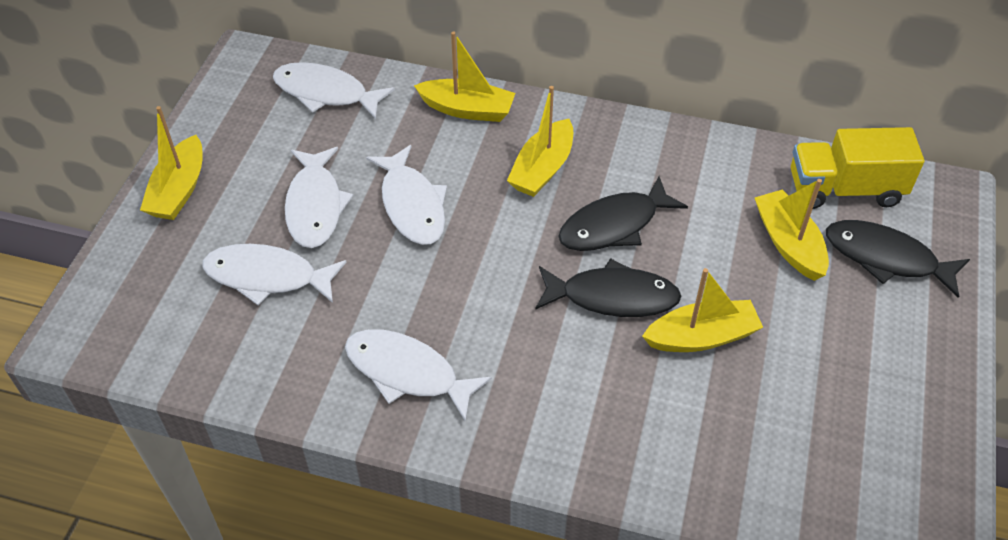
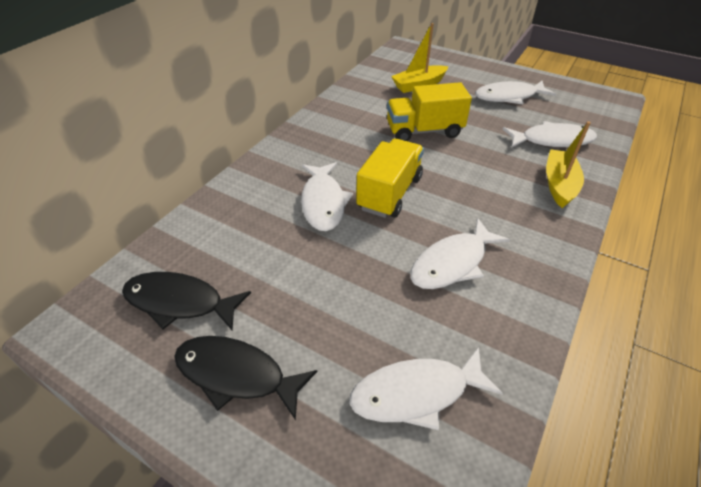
black fish: 3 -> 2
yellow boat: 5 -> 2
yellow truck: 1 -> 2

